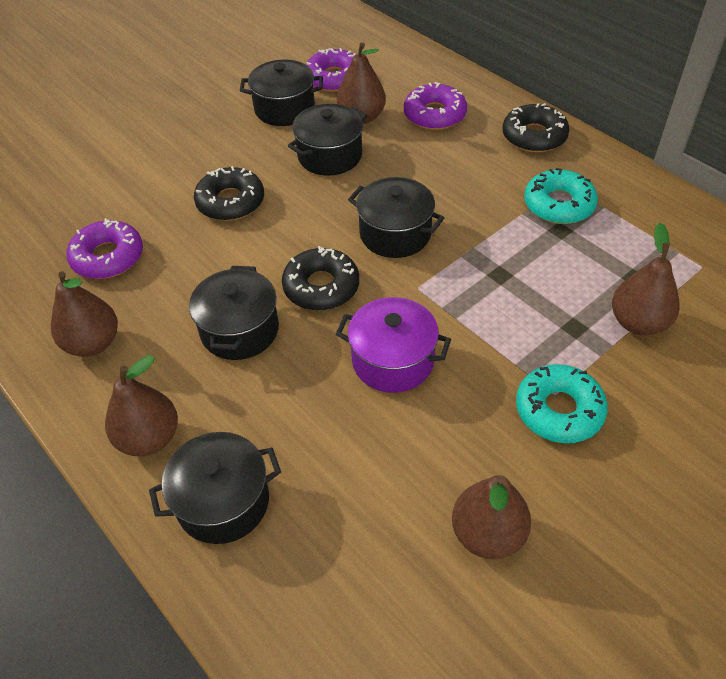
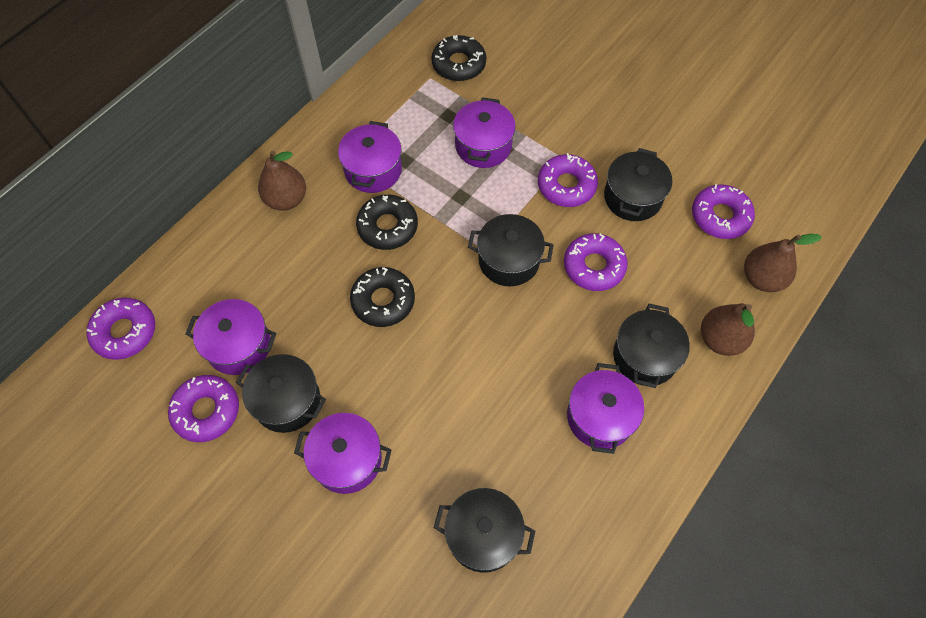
brown pear: 5 -> 3
purple donut: 3 -> 5
purple pot: 1 -> 5
turquoise donut: 2 -> 0

